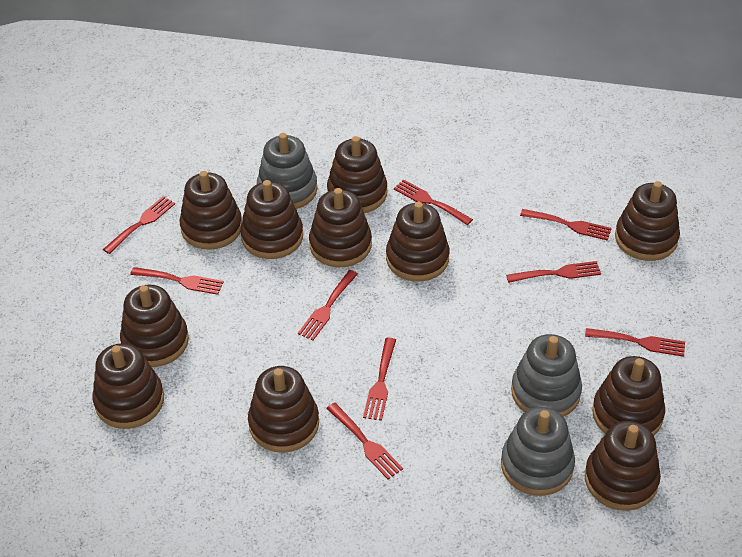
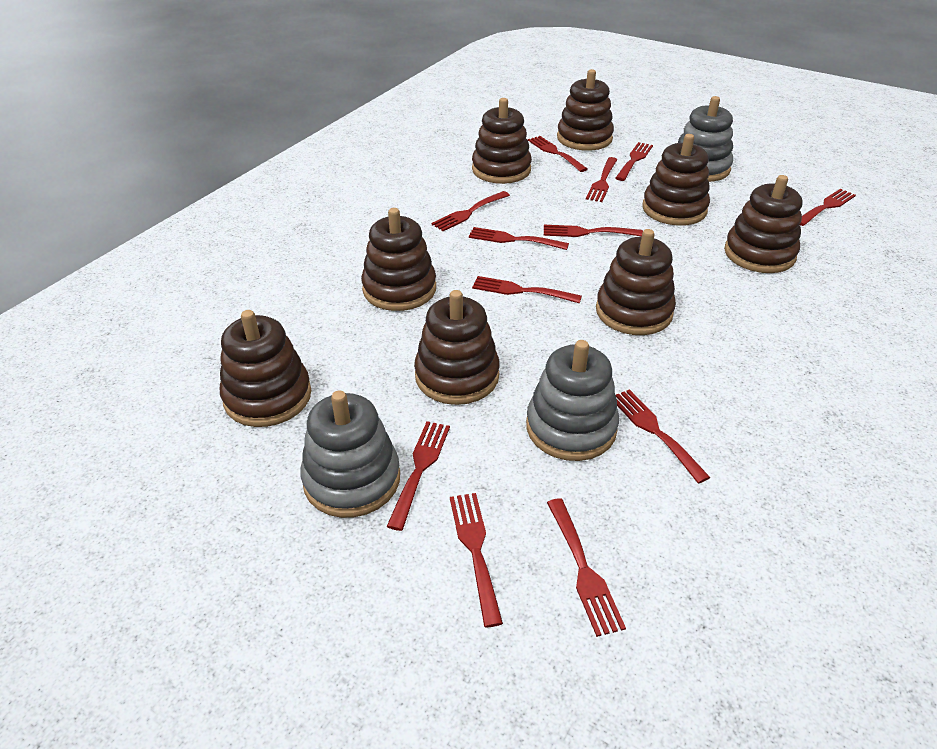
brown stacking toy: 11 -> 8
red fork: 9 -> 12

